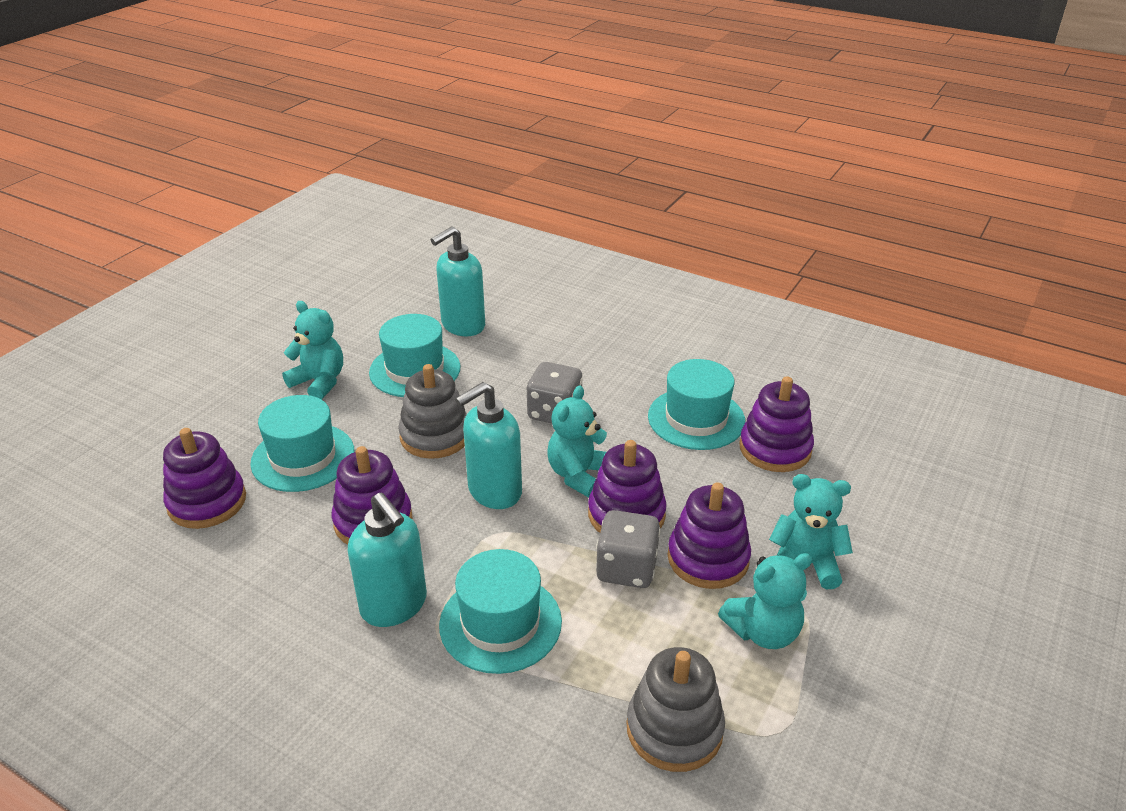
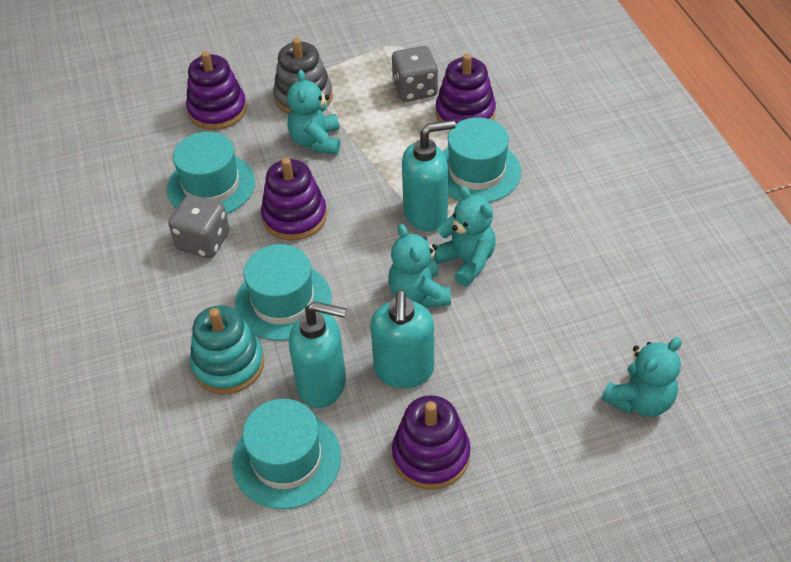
grey stacking toy: 2 -> 1
purple stacking toy: 5 -> 4
turquoise stacking toy: 0 -> 1

